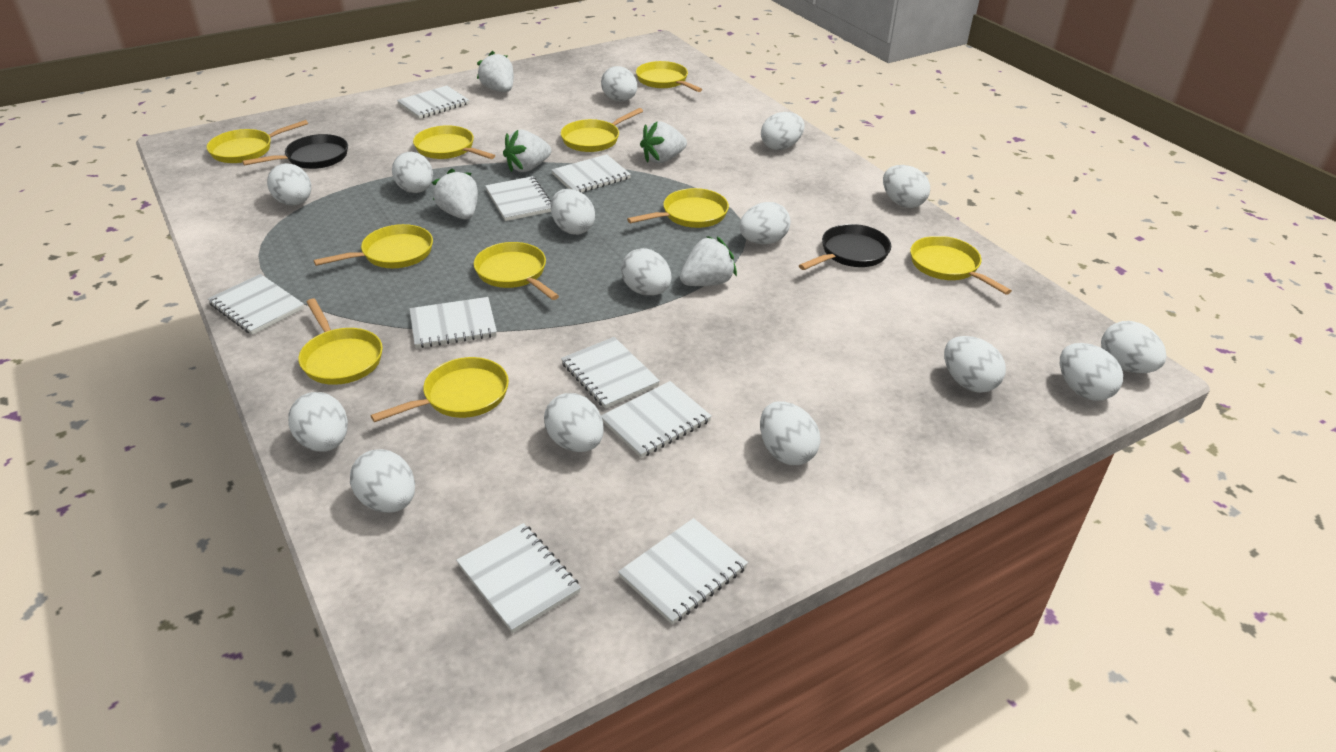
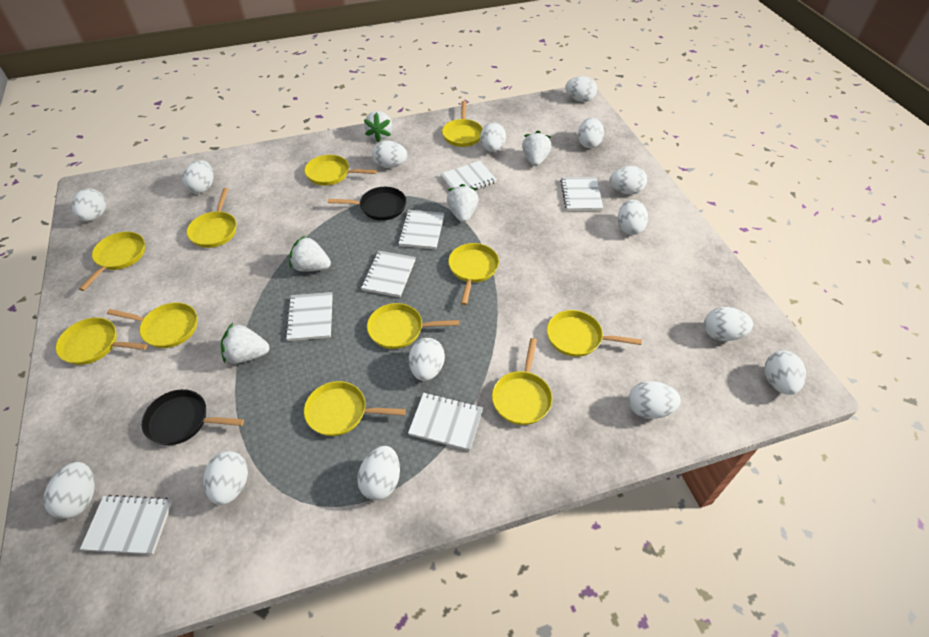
white notebook: 9 -> 7
yellow pan: 10 -> 11

